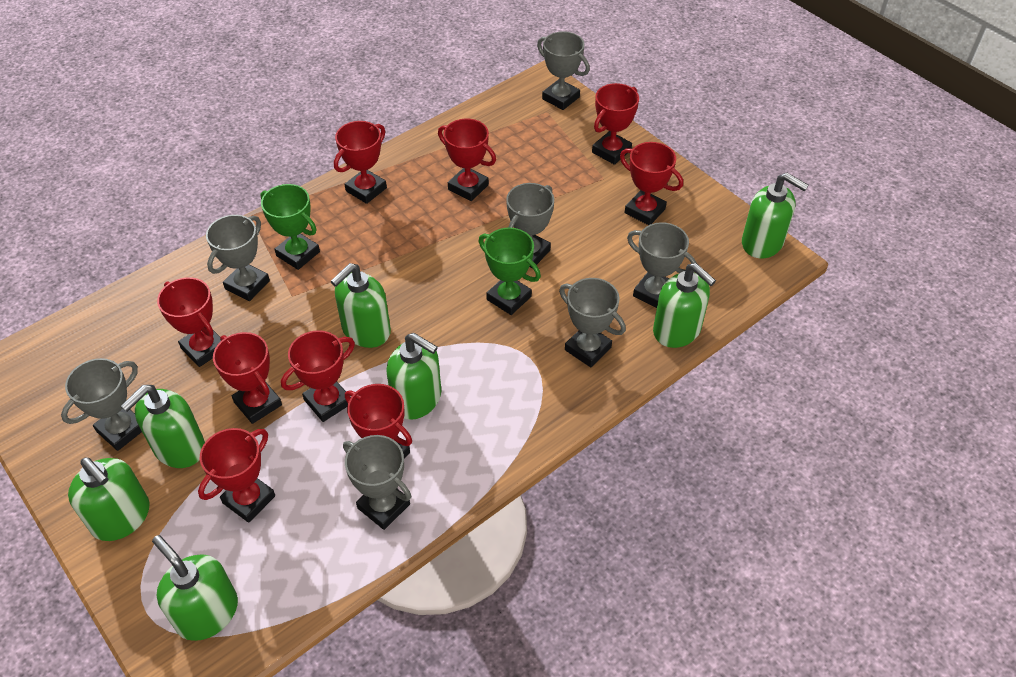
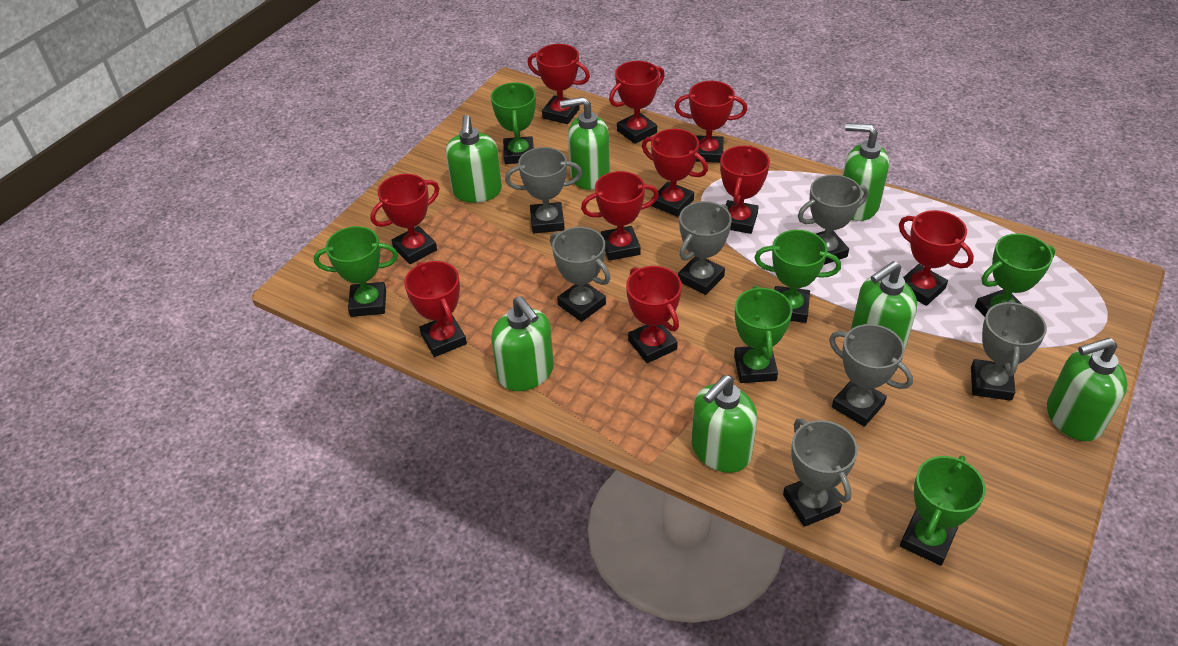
green trophy: 2 -> 6
red trophy: 9 -> 10

